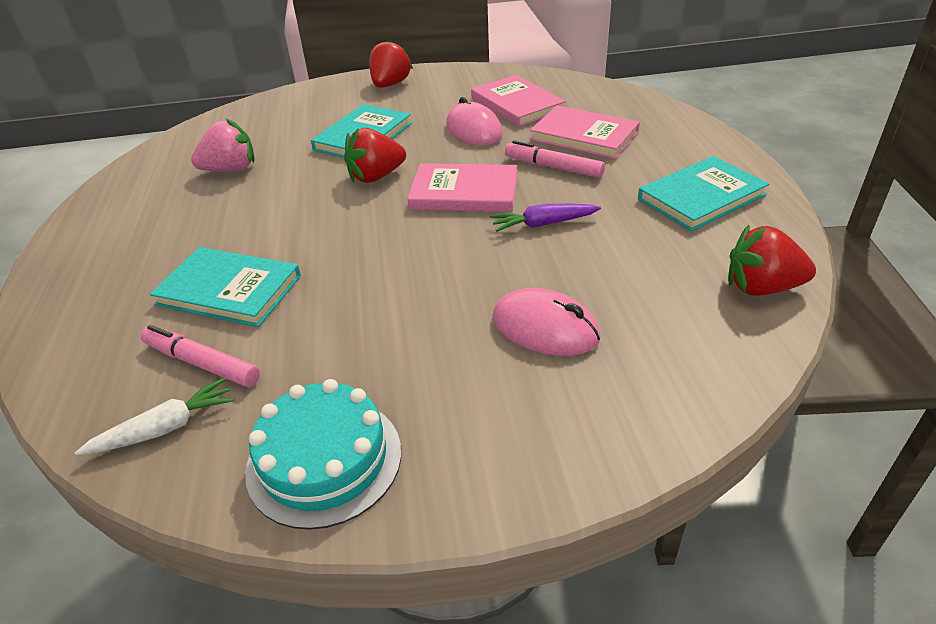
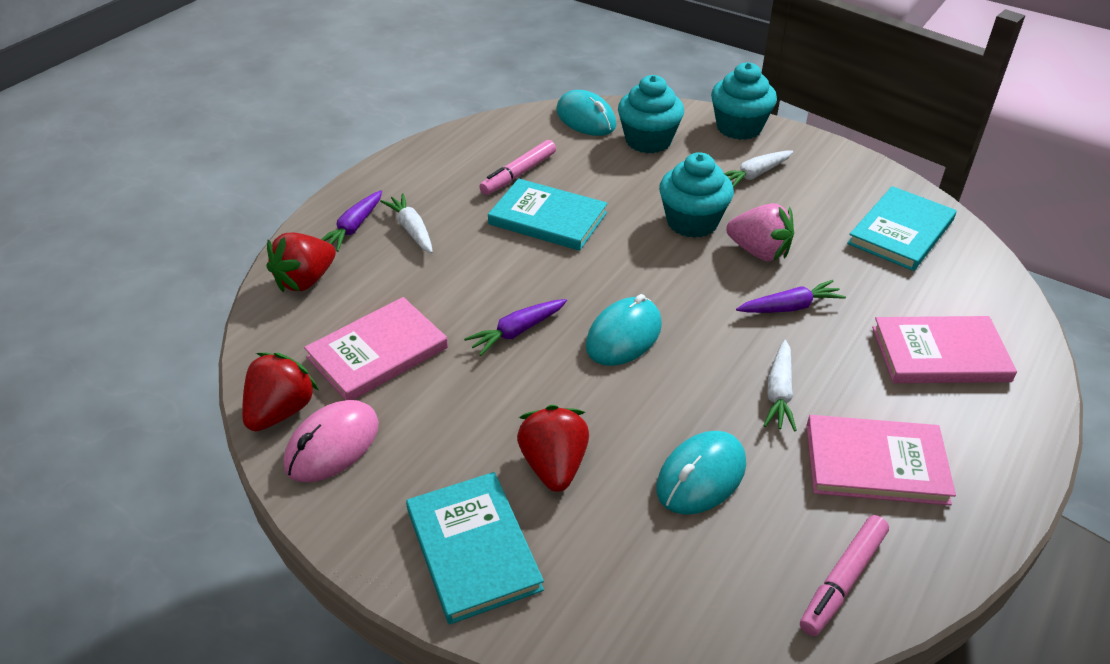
pink mouse: 2 -> 1
purple carrot: 1 -> 3
turquoise cake: 1 -> 0
turquoise cupcake: 0 -> 3
turquoise mouse: 0 -> 3
white carrot: 1 -> 3

